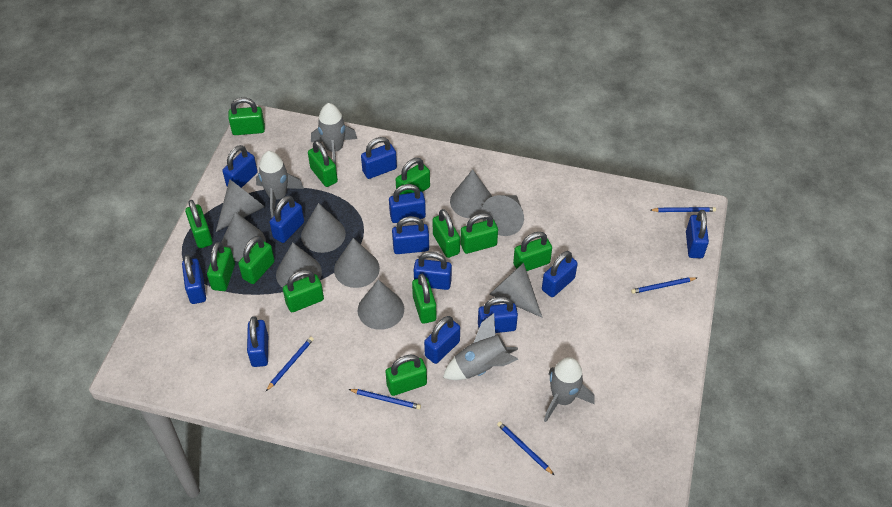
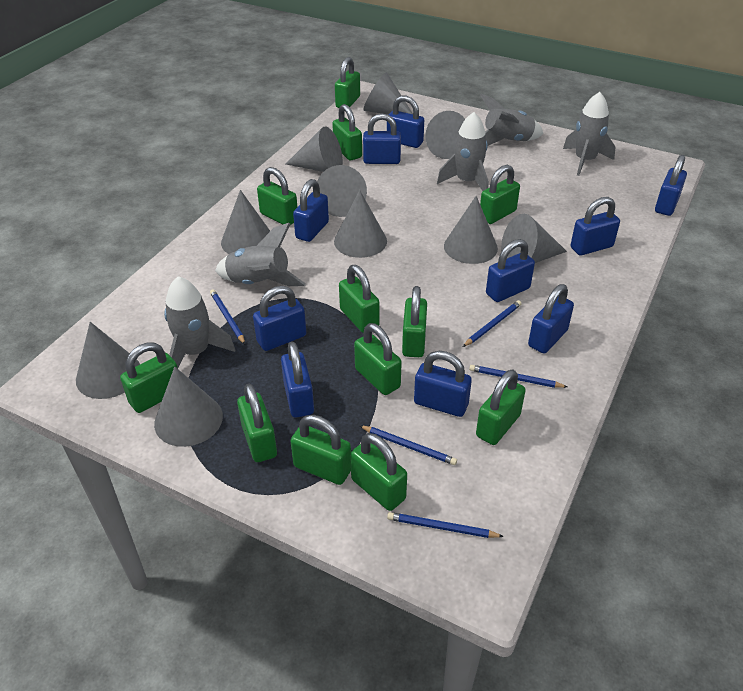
blue padlock: 12 -> 10
grey cone: 9 -> 10
grey rocket: 4 -> 5

